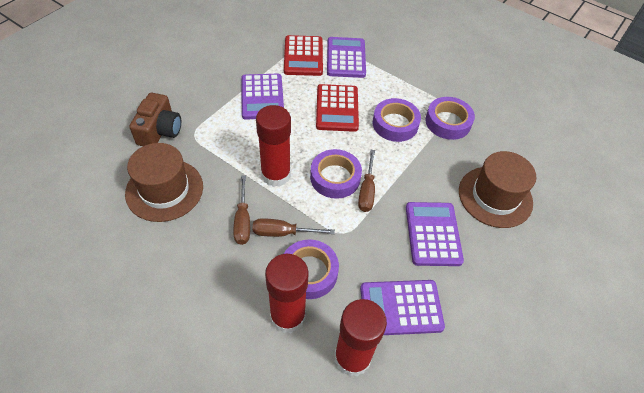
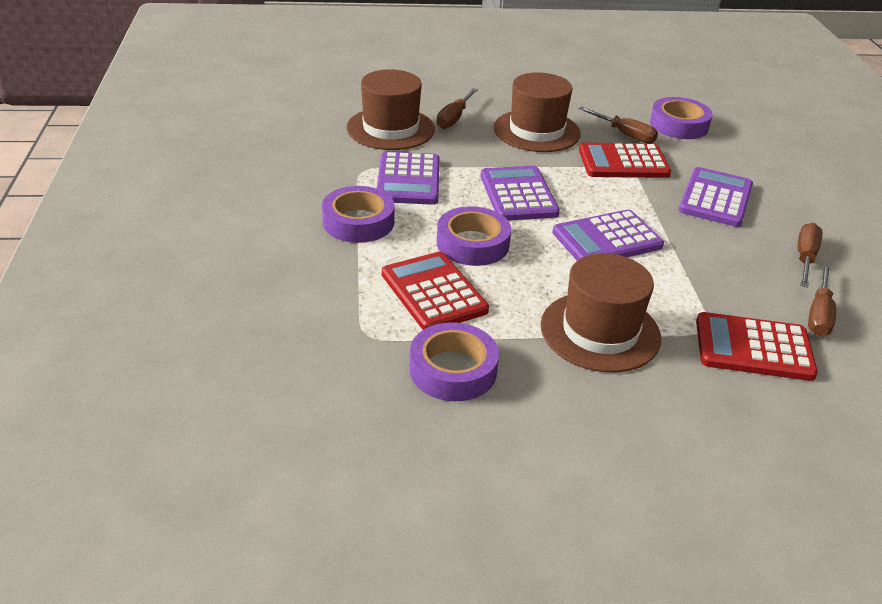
brown camera: 1 -> 0
brown hat: 2 -> 3
brown screwdriver: 3 -> 4
red calculator: 2 -> 3
red glue stick: 3 -> 0

